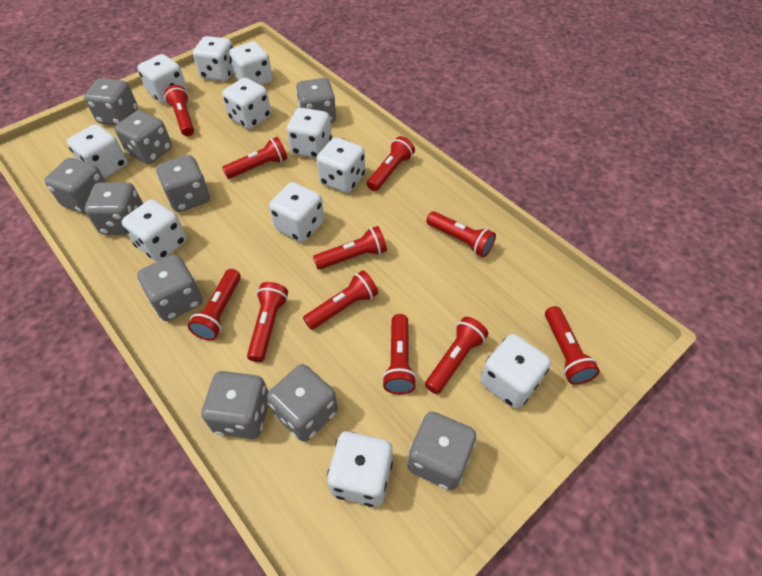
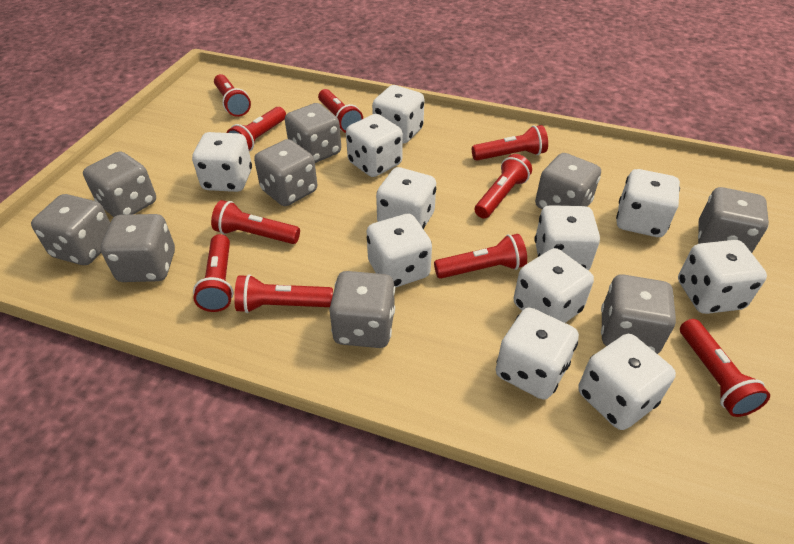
grey dice: 10 -> 9
red flashlight: 11 -> 10

